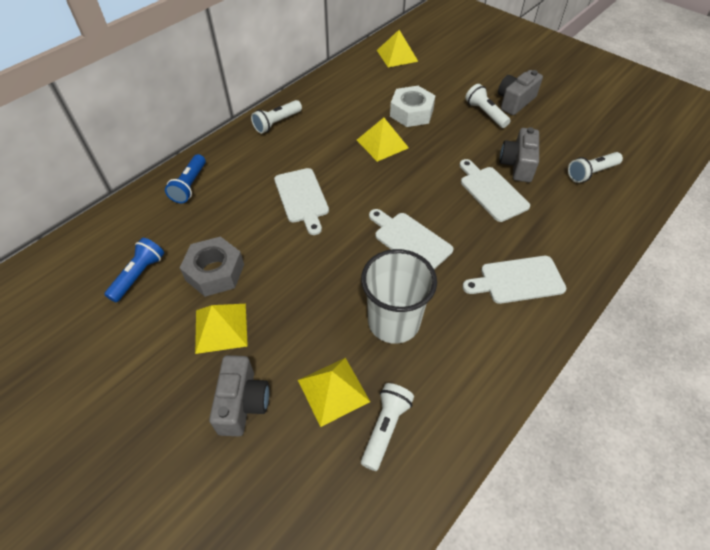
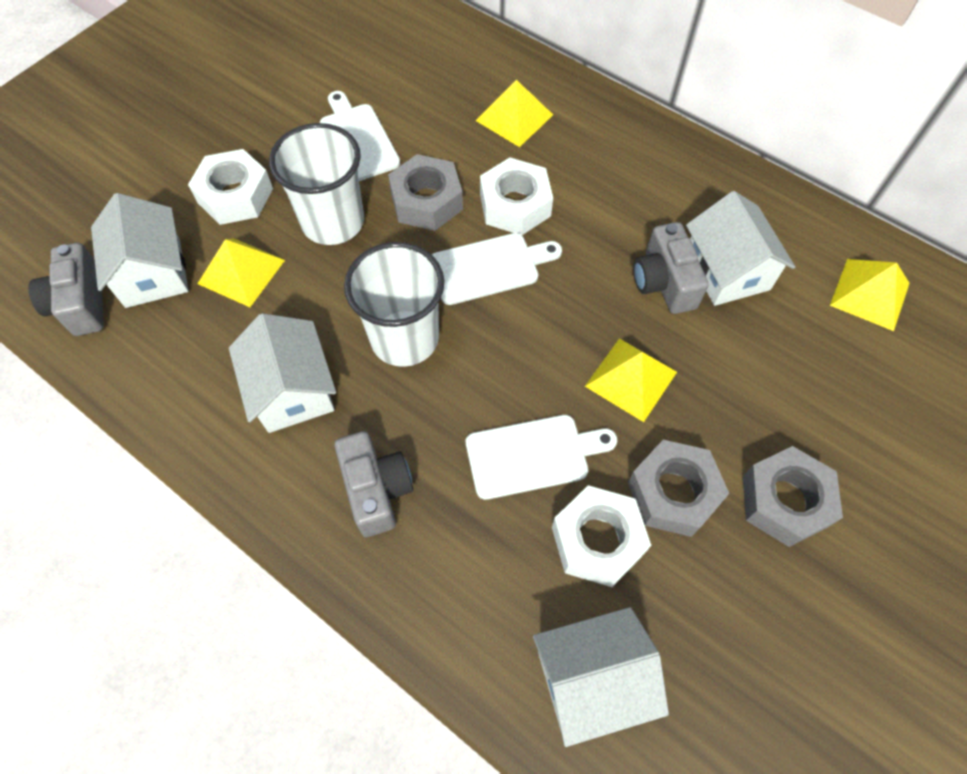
blue flashlight: 2 -> 0
grey nut: 1 -> 3
white cup: 1 -> 2
white cutting board: 4 -> 3
white flashlight: 4 -> 0
white house: 0 -> 4
white nut: 1 -> 3

